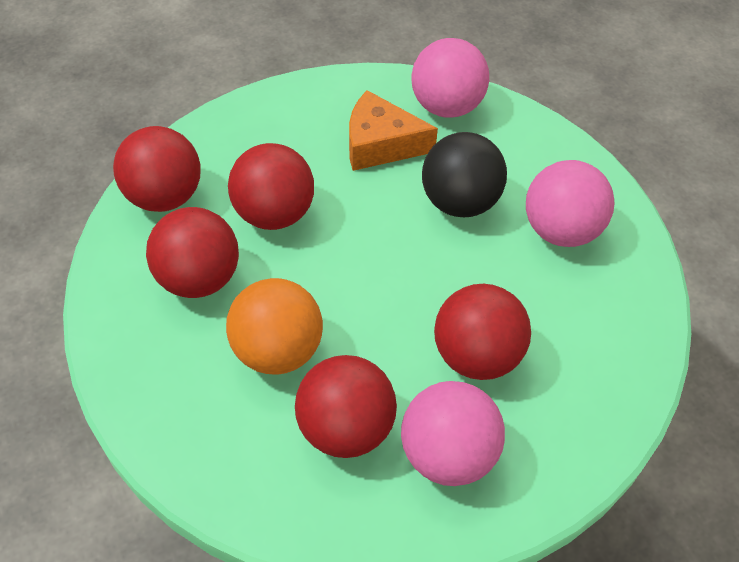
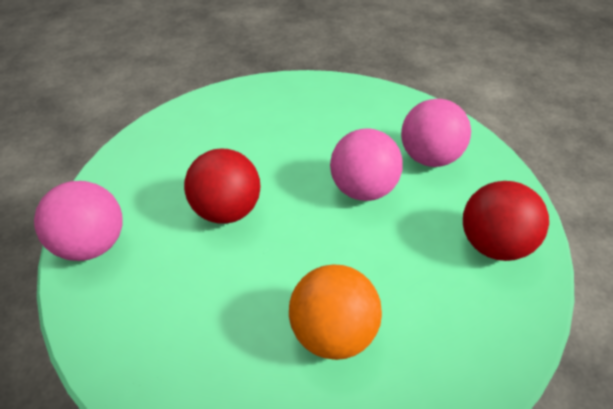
black ball: 1 -> 0
orange cheese: 1 -> 0
red ball: 5 -> 2

